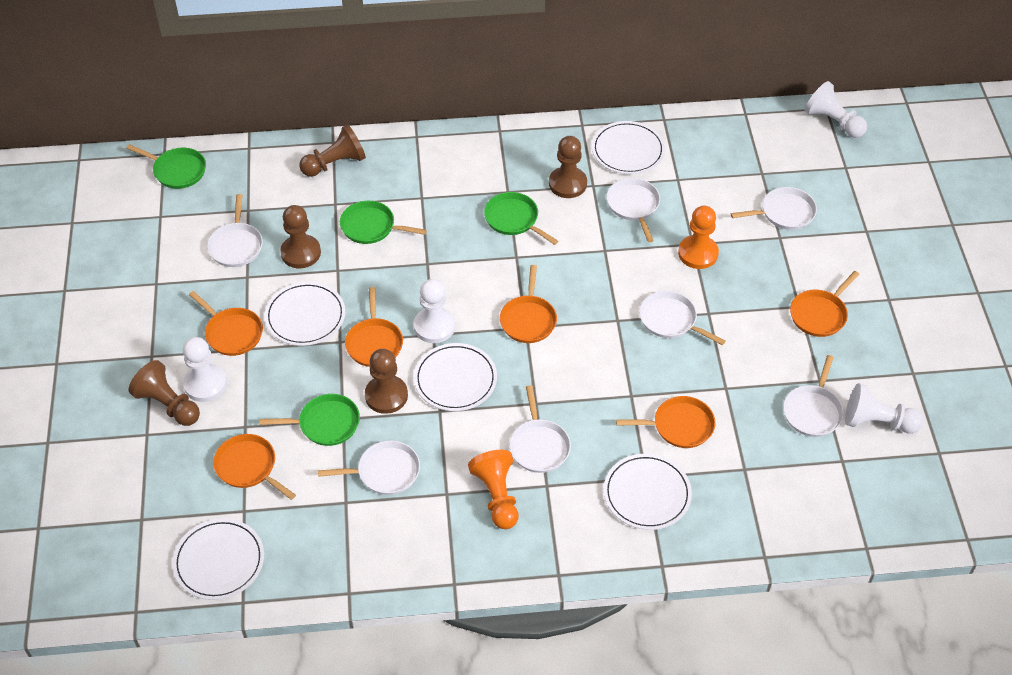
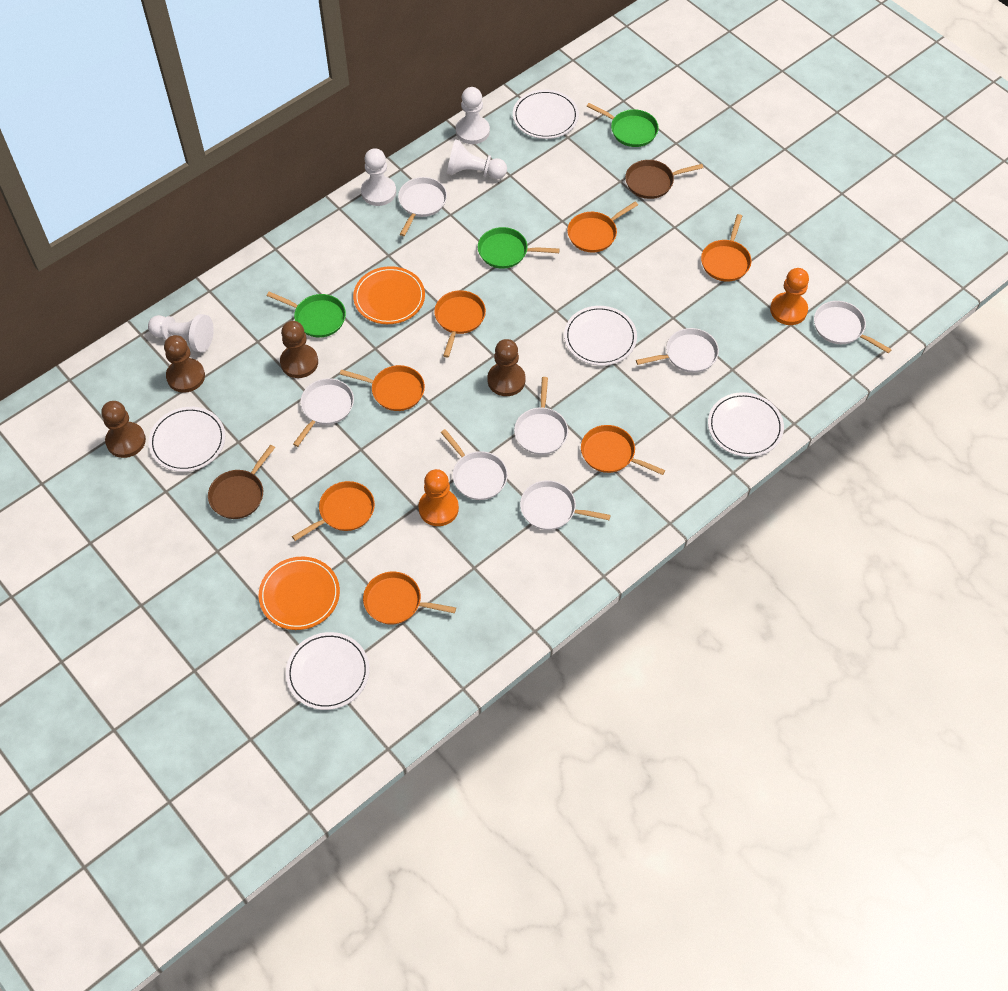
brown pan: 0 -> 2
brown pawn: 5 -> 4
green pan: 4 -> 3
orange pan: 6 -> 7
orange plate: 0 -> 2

